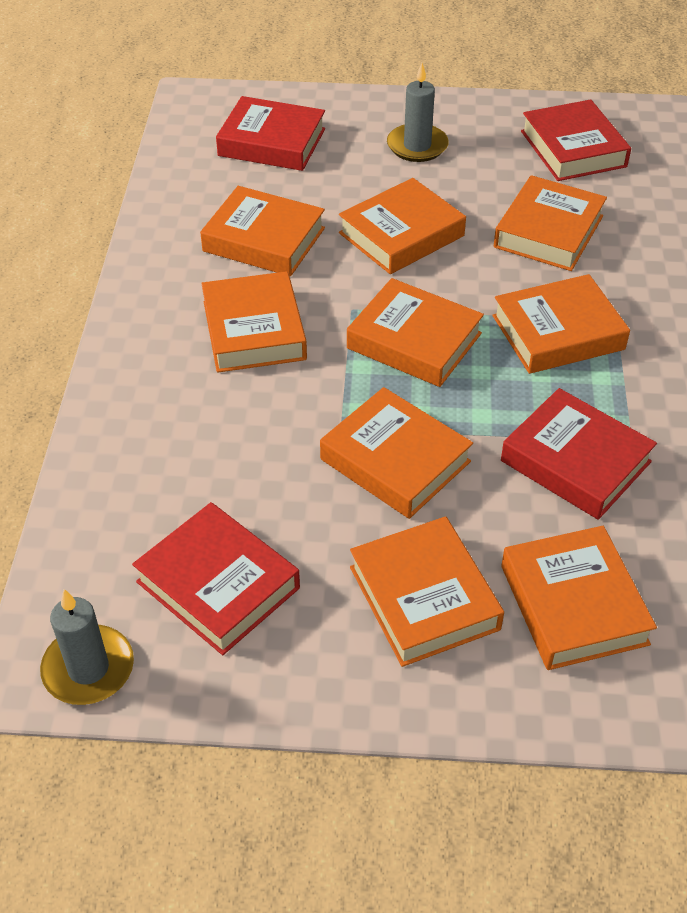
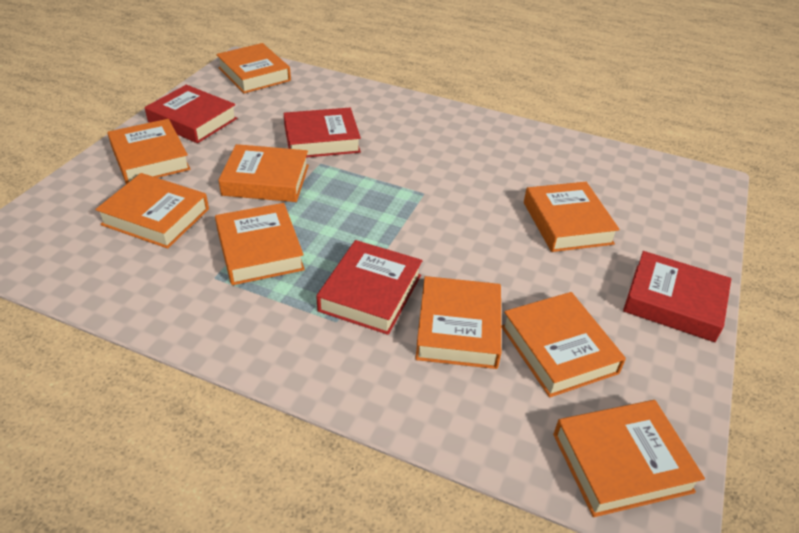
grey candle: 2 -> 0

